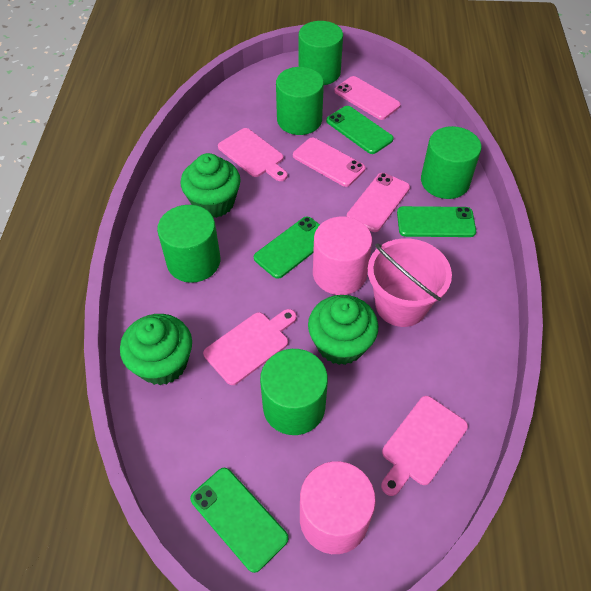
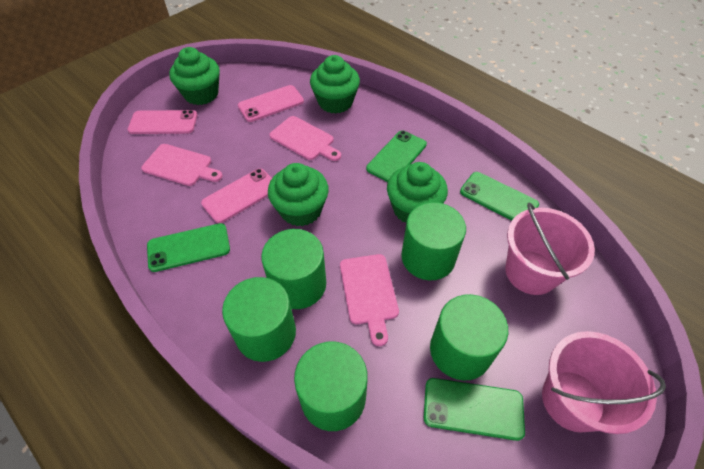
green cupcake: 3 -> 4
pink bucket: 1 -> 2
pink cylinder: 2 -> 0

